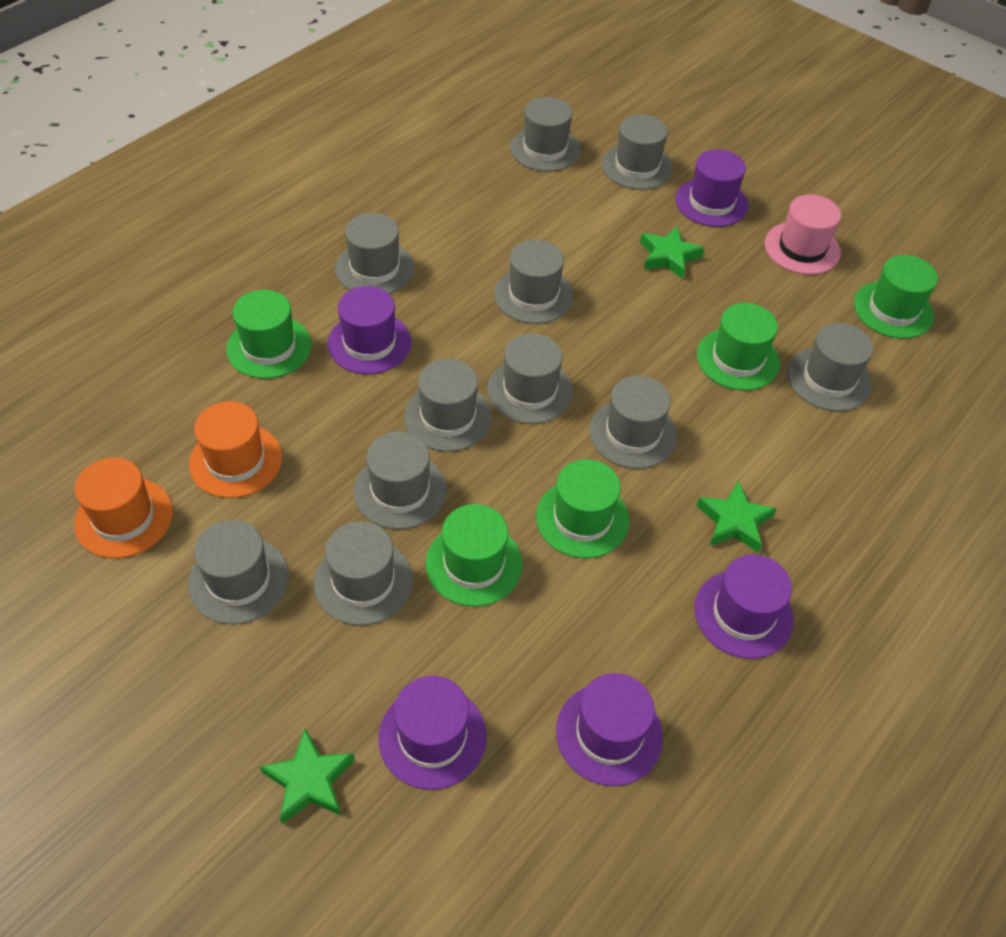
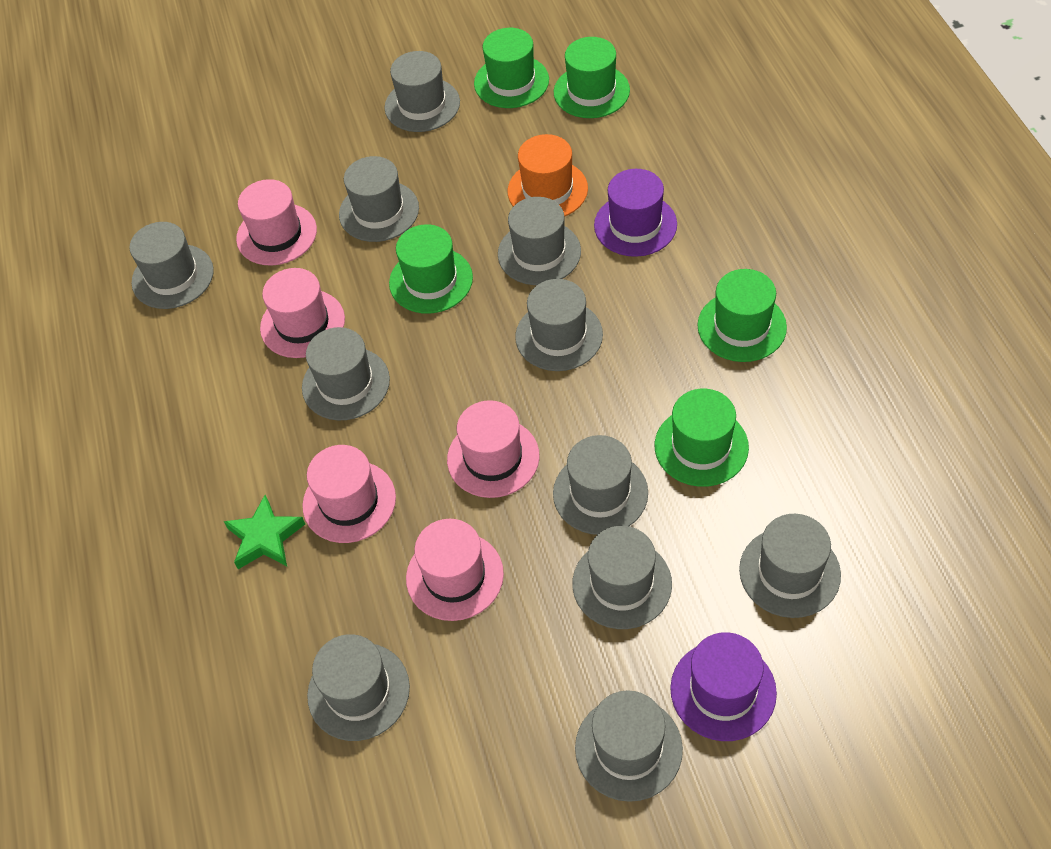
green star: 3 -> 1
orange hat: 2 -> 1
pink hat: 1 -> 5
purple hat: 5 -> 2

